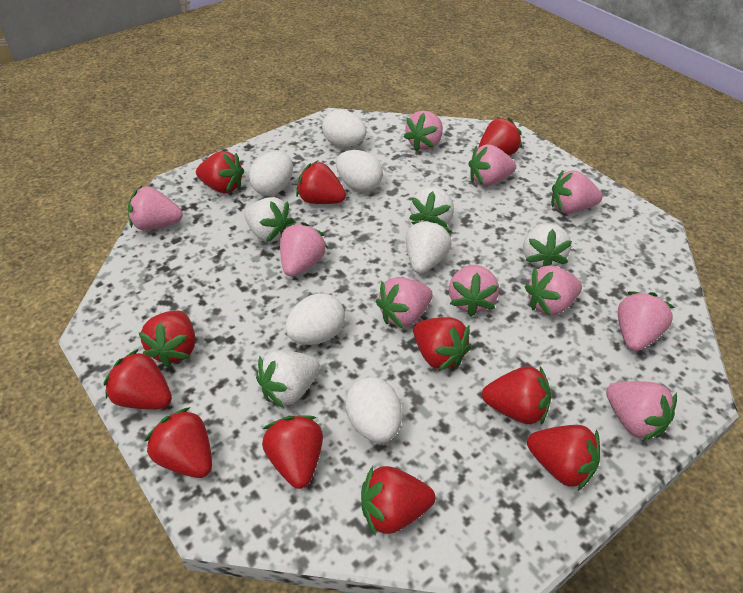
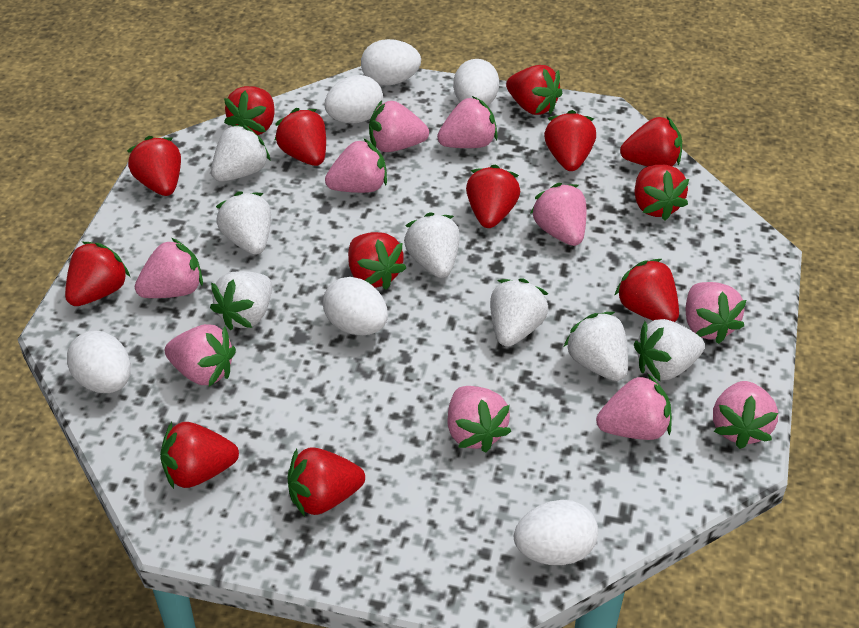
red strawberry: 11 -> 13
white egg: 5 -> 6
white strawberry: 5 -> 7

